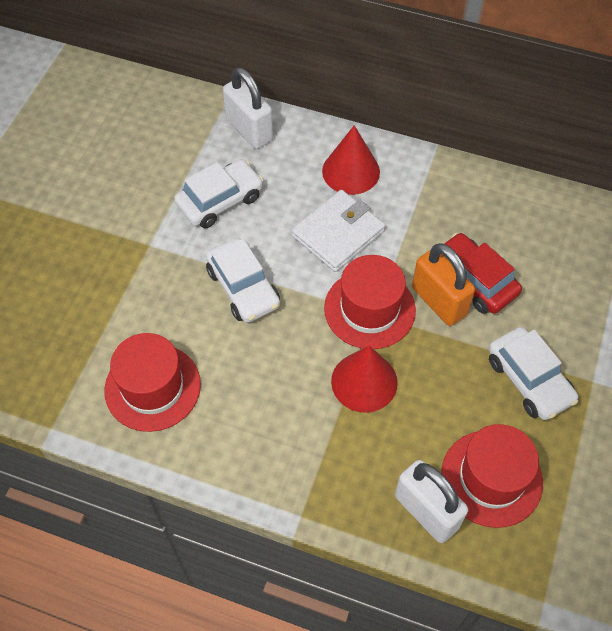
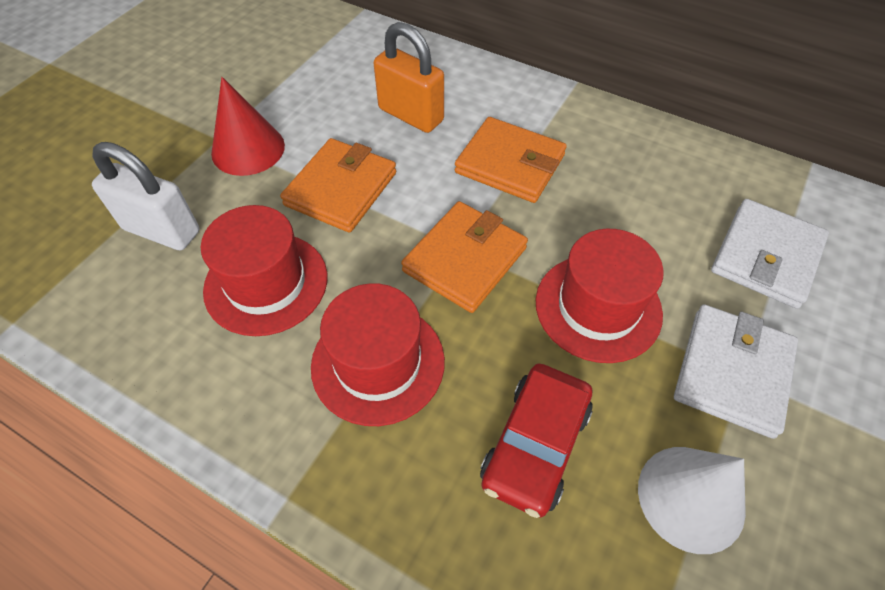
orange wallet: 0 -> 3
red cone: 2 -> 1
white car: 3 -> 0
white cone: 0 -> 1
white padlock: 2 -> 1
white wallet: 1 -> 2

